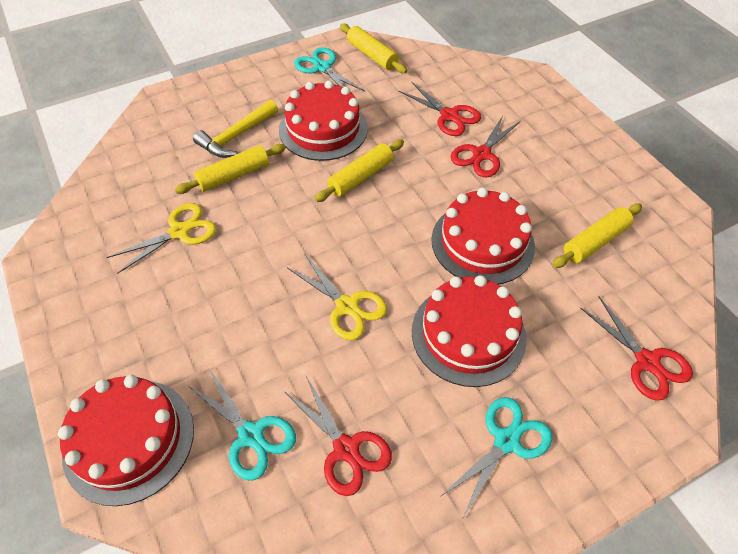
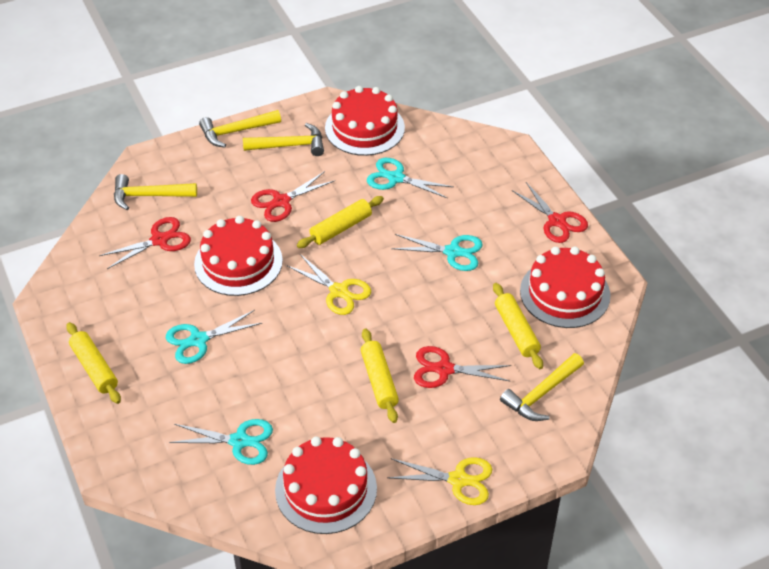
turquoise scissors: 3 -> 4
yellow hammer: 1 -> 4

